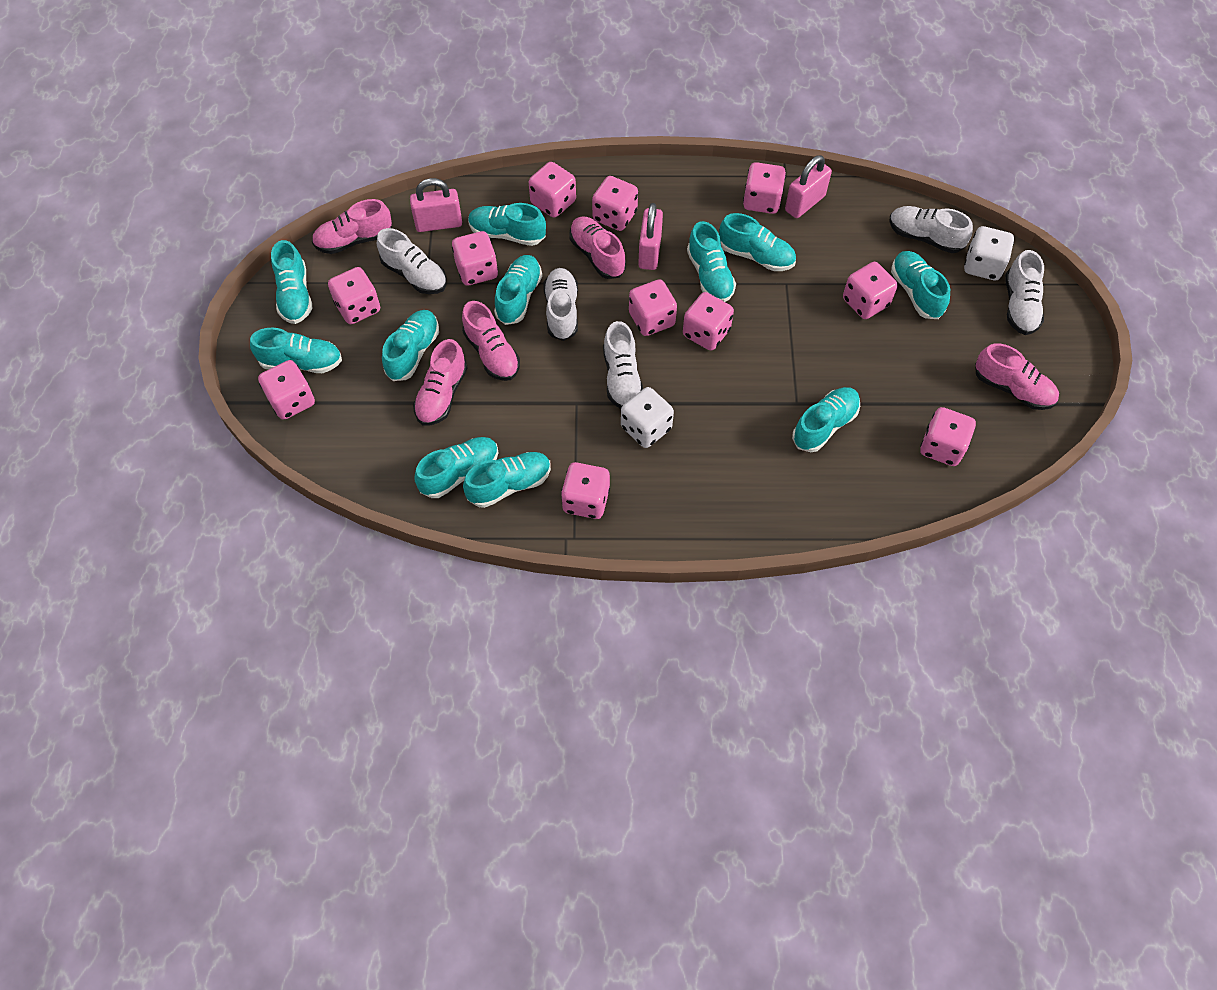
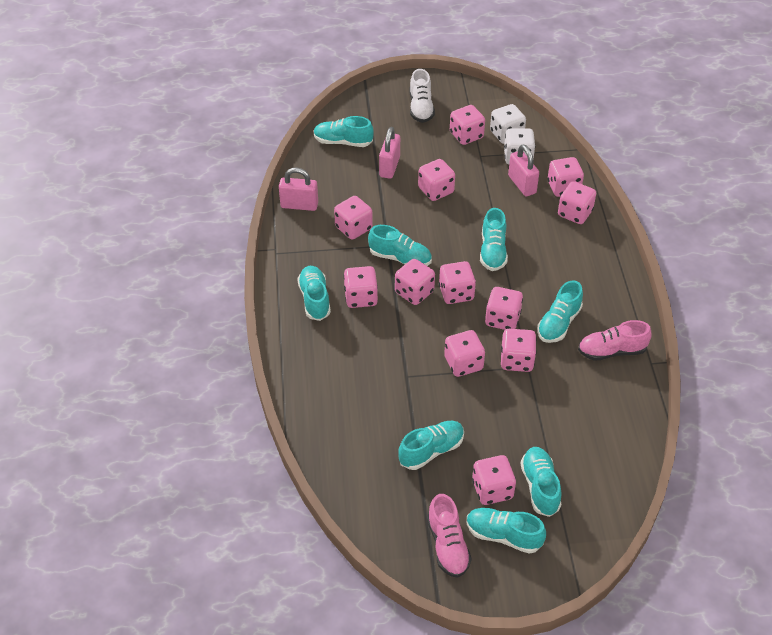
pink dice: 11 -> 12
pink shoe: 5 -> 2
turquoise shoe: 11 -> 8
white shoe: 5 -> 1

